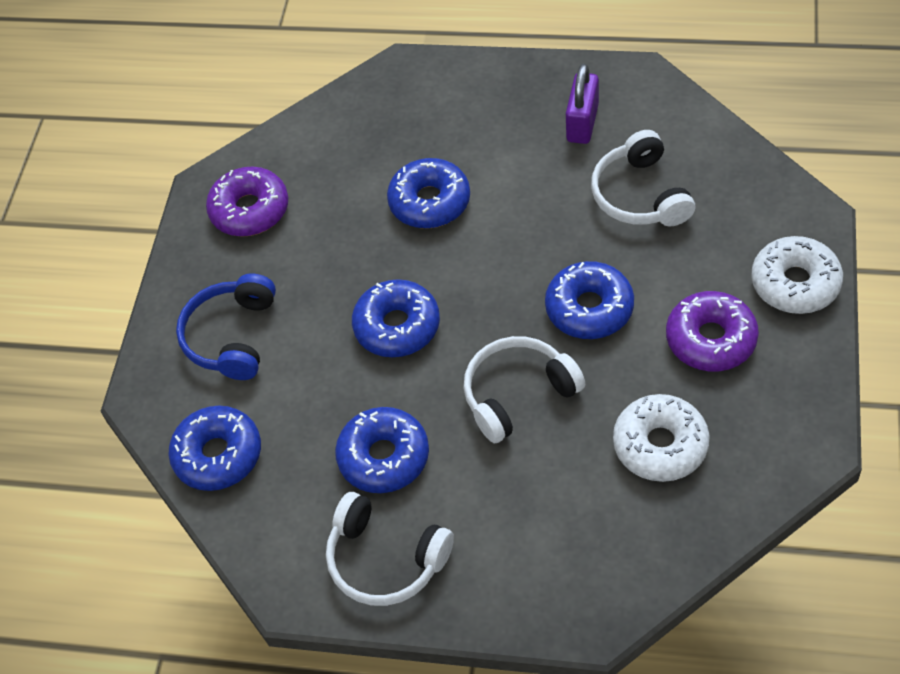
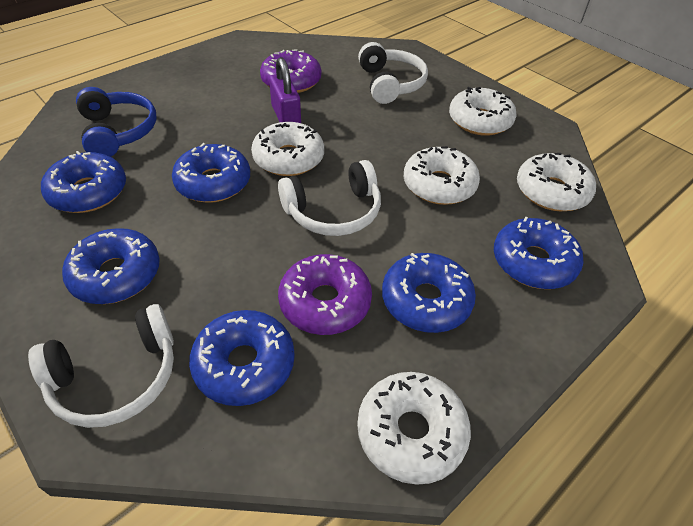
blue donut: 5 -> 6
white donut: 2 -> 5

